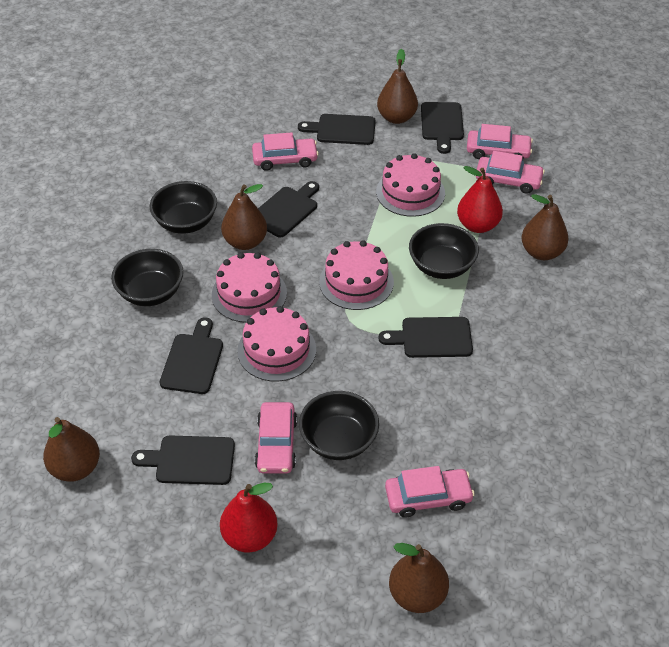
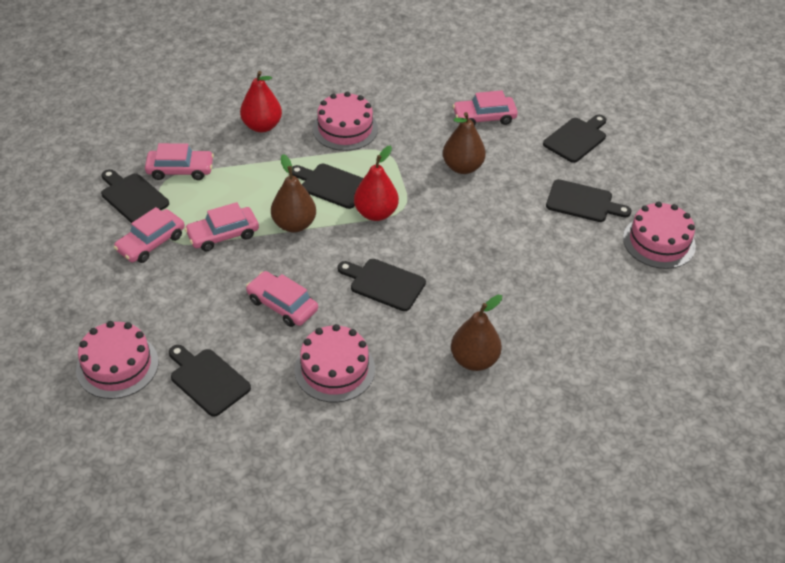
black bowl: 4 -> 0
brown pear: 5 -> 3

